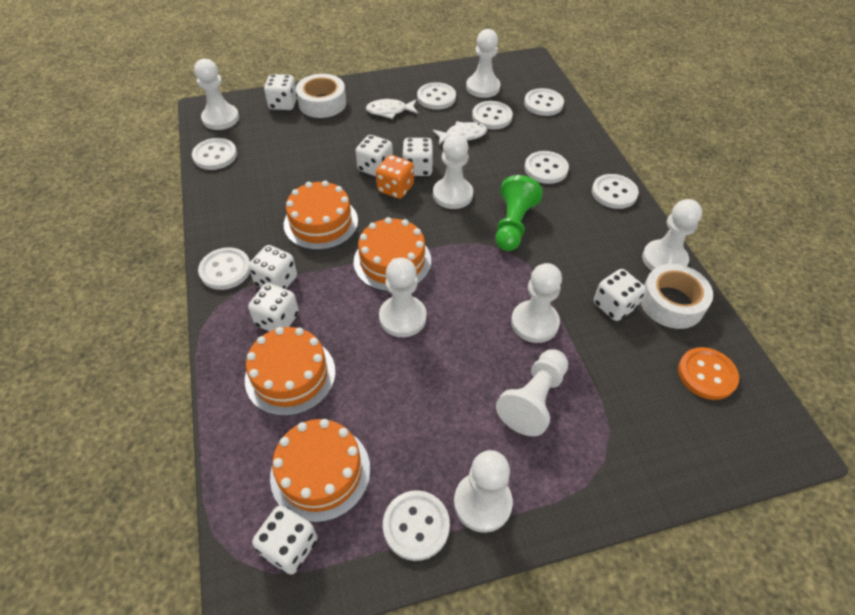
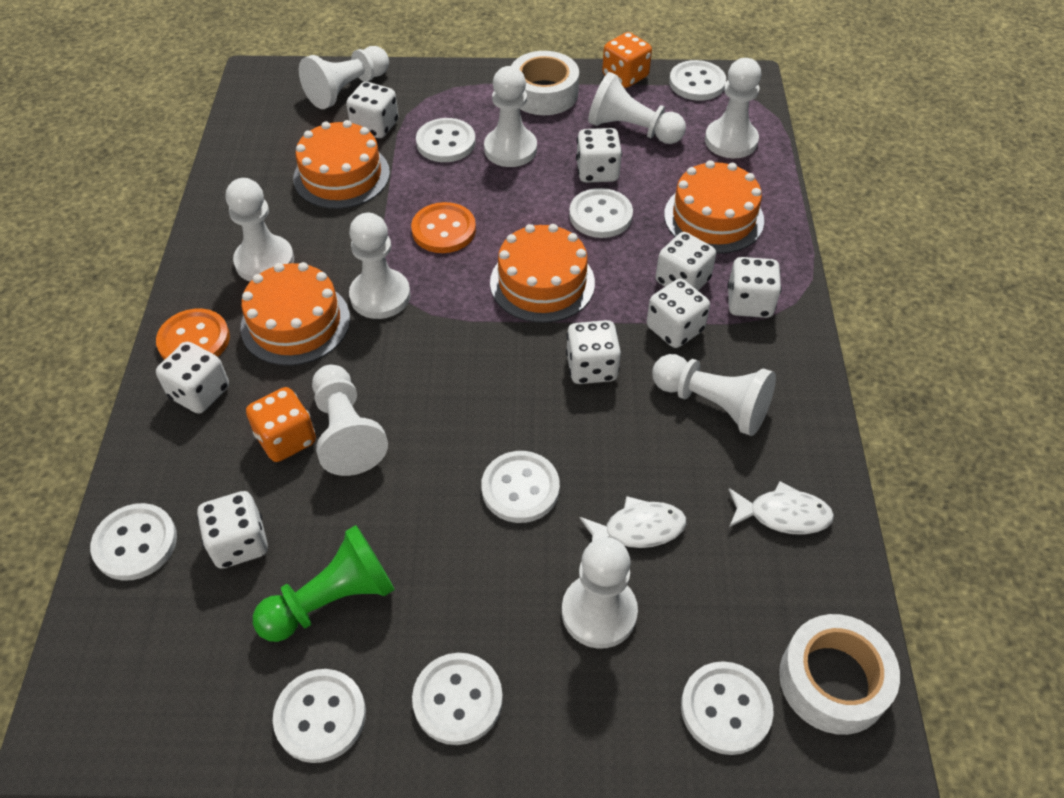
orange button: 1 -> 2
orange dice: 1 -> 2
white dice: 7 -> 8
white pawn: 8 -> 9

